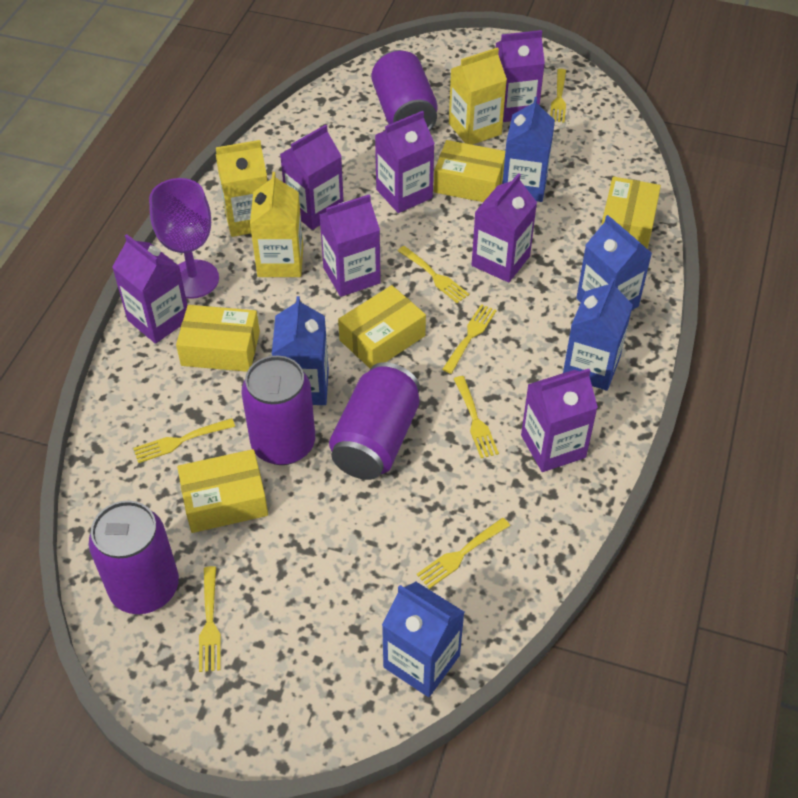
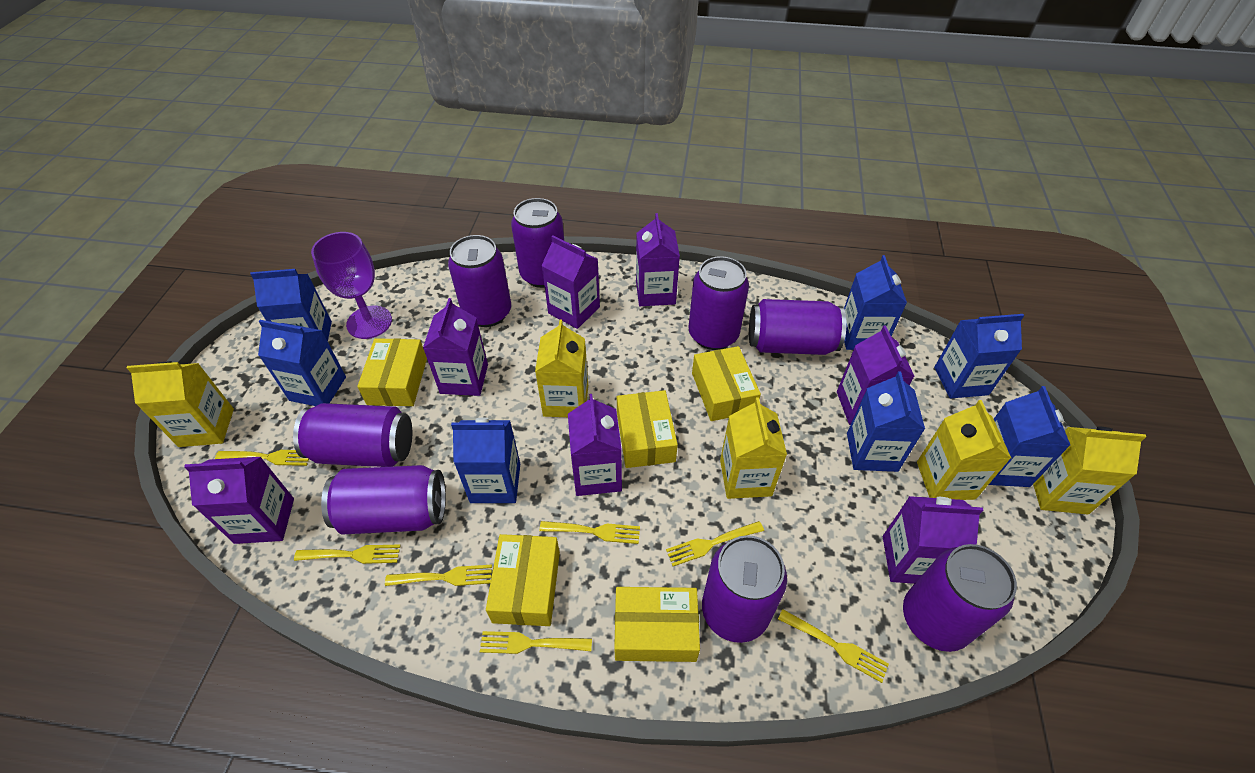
blue carton: 5 -> 7
purple can: 4 -> 8
yellow carton: 3 -> 5

